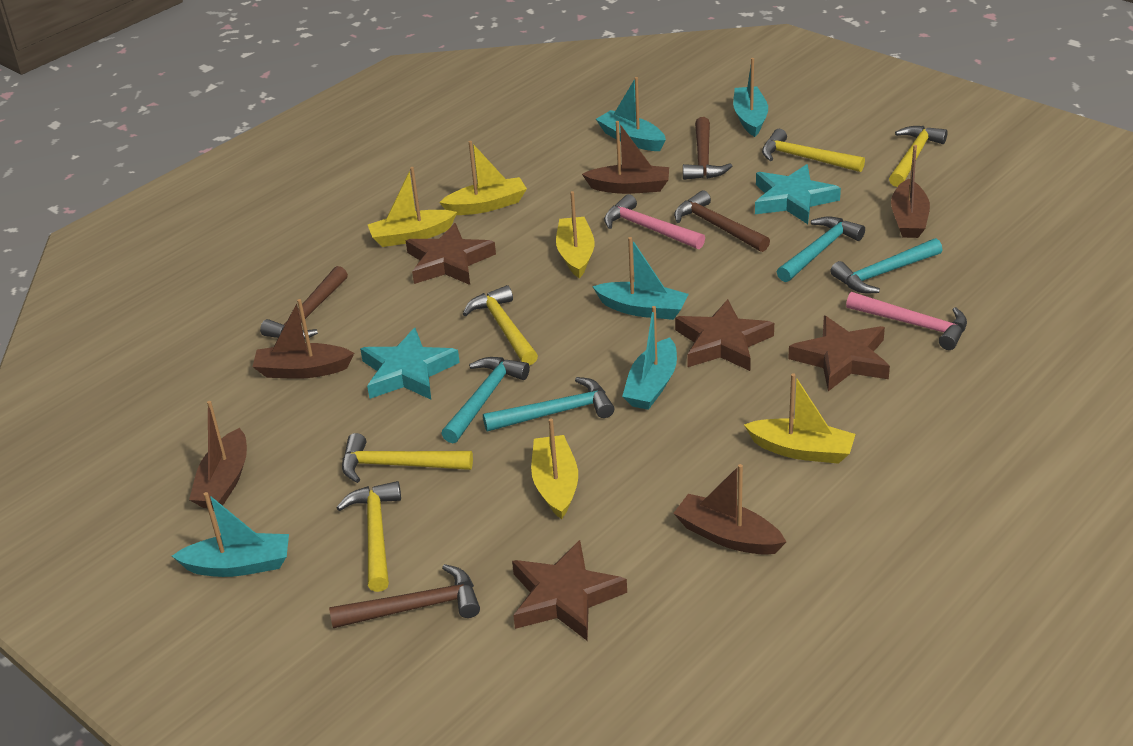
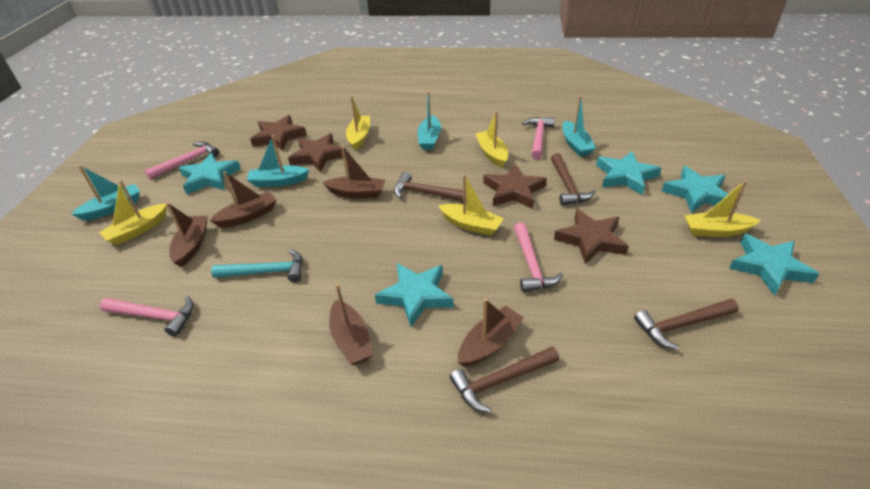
pink hammer: 2 -> 4
turquoise boat: 5 -> 4
turquoise hammer: 4 -> 1
turquoise star: 2 -> 5
yellow hammer: 5 -> 0

